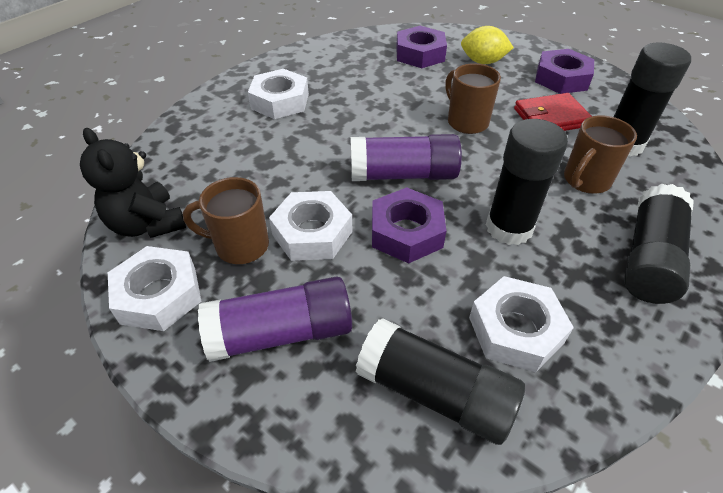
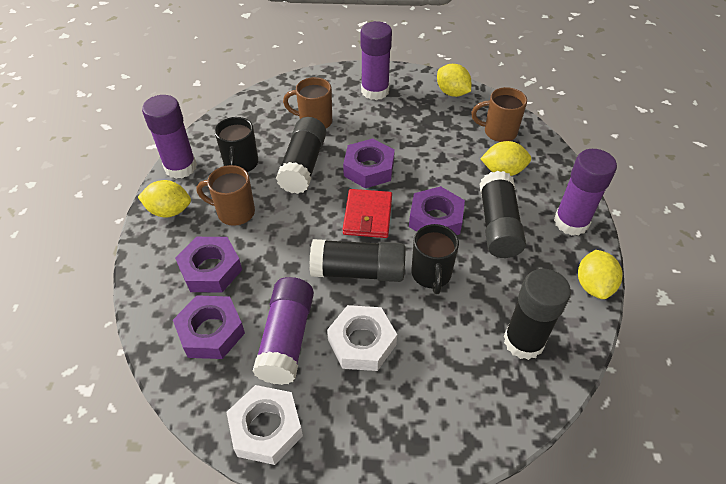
black mug: 0 -> 2
black teddy bear: 1 -> 0
purple glue stick: 2 -> 4
purple nut: 3 -> 4
white nut: 4 -> 2
yellow lemon: 1 -> 4

